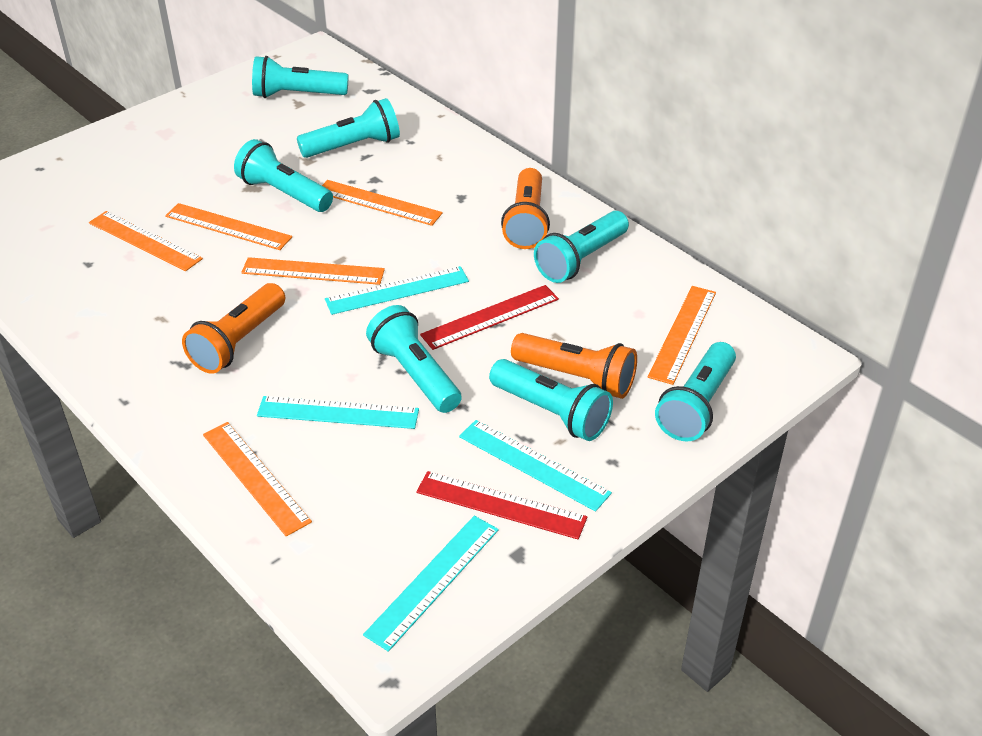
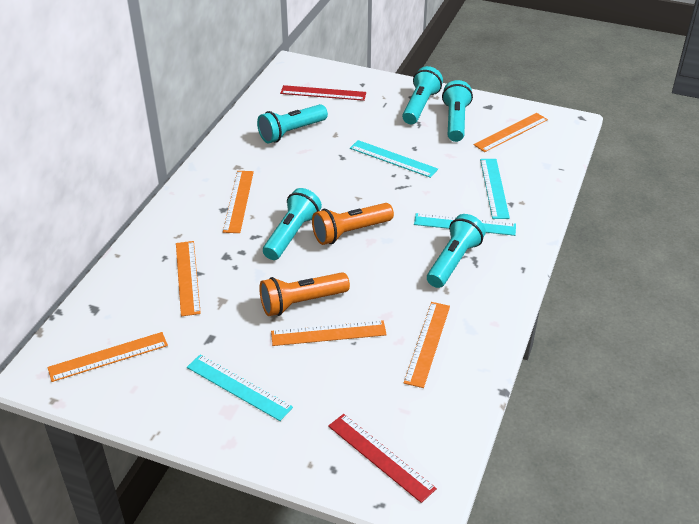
orange flashlight: 3 -> 2
turquoise flashlight: 7 -> 5

